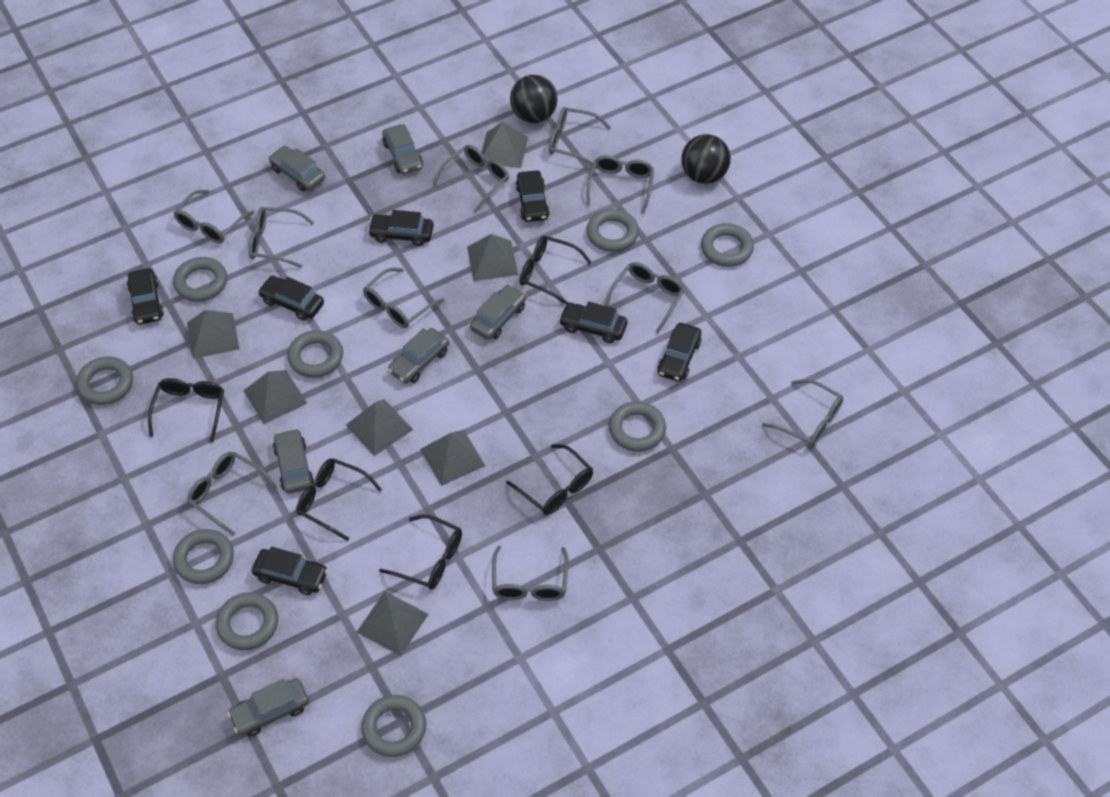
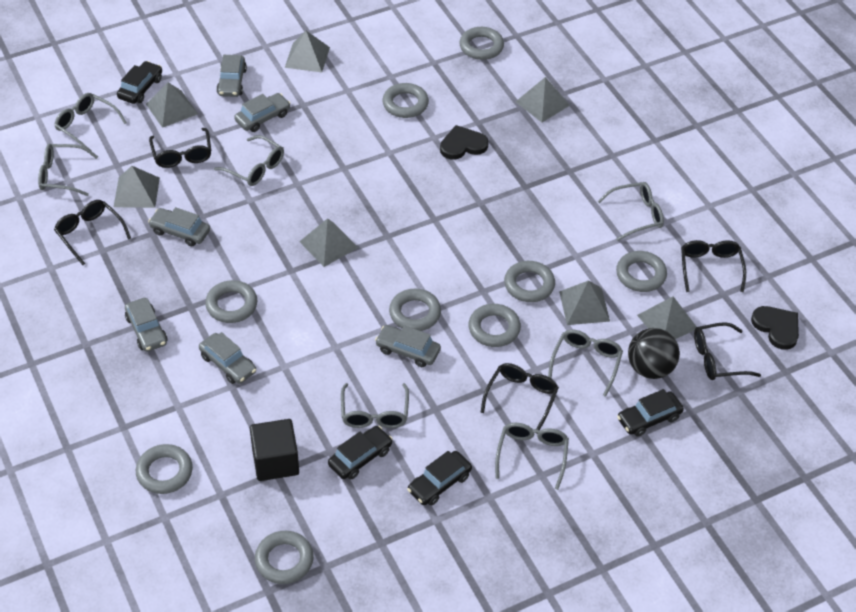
black ball: 2 -> 1
black car: 7 -> 4
black cube: 0 -> 1
black heart: 0 -> 2
grey glasses: 10 -> 7

